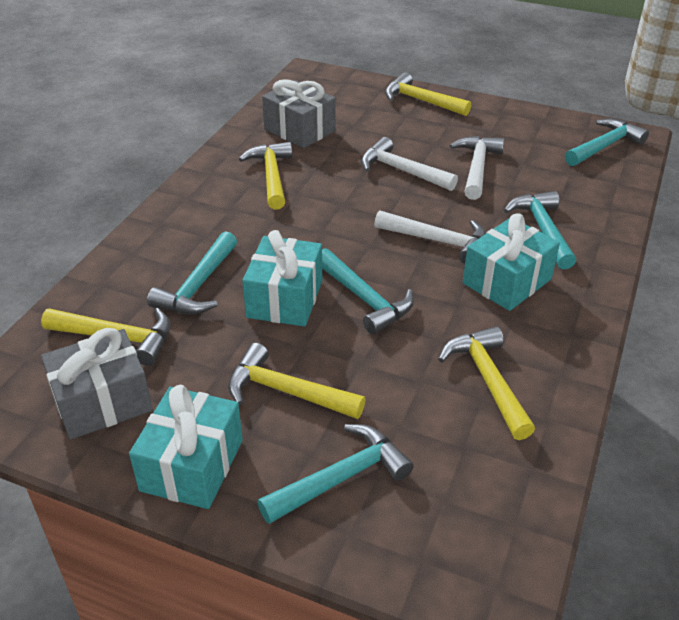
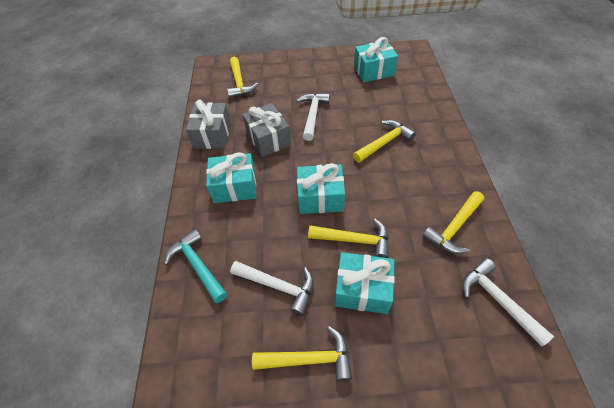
turquoise gift: 3 -> 4
turquoise hammer: 5 -> 1

